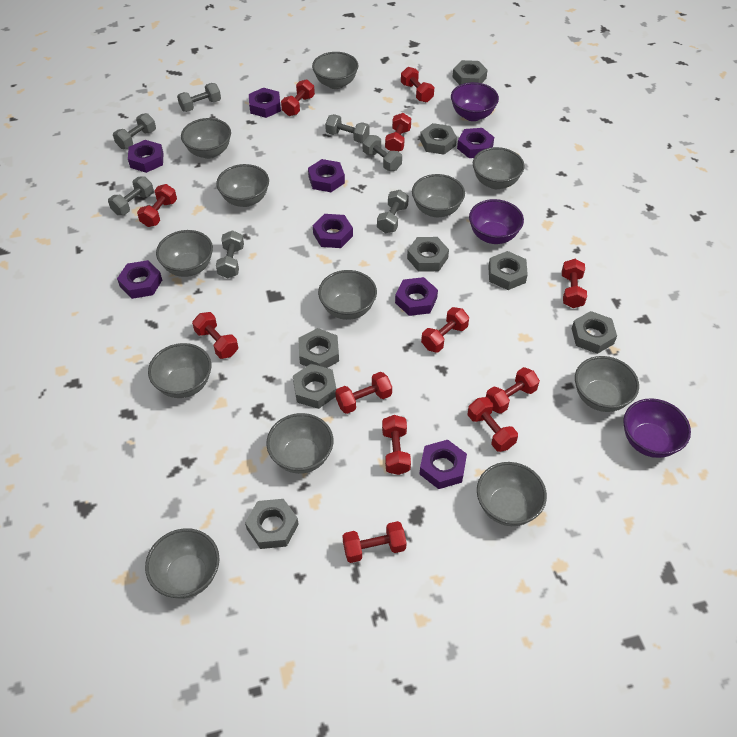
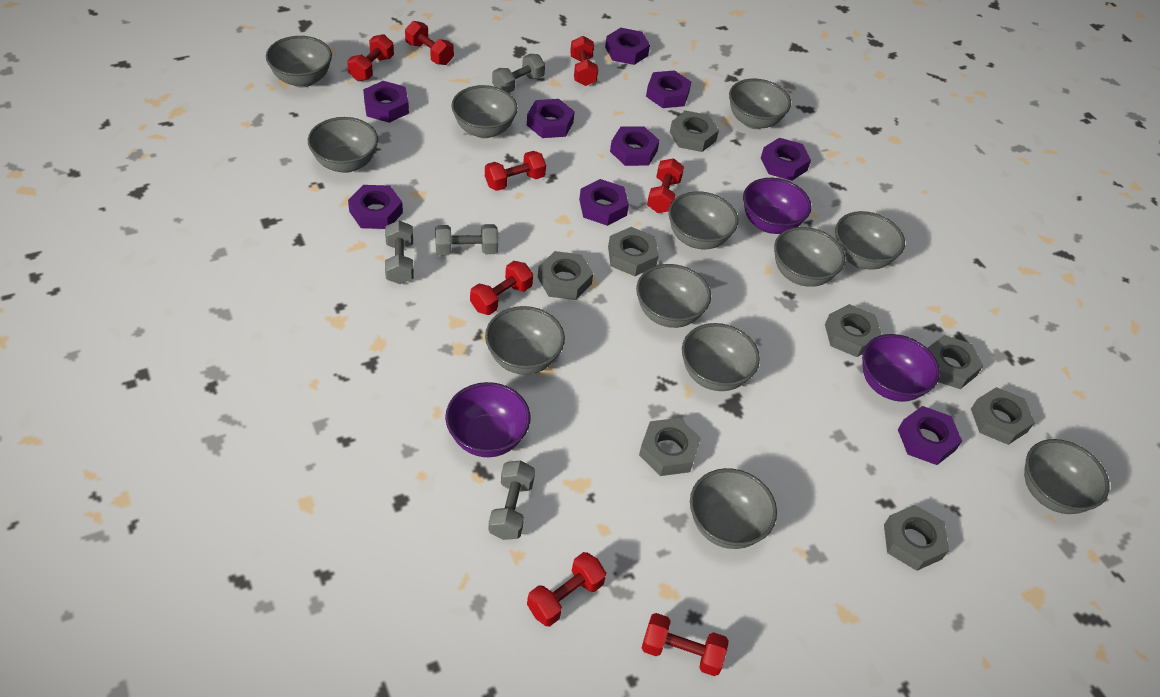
grey dumbbell: 7 -> 4
purple nut: 8 -> 9
red dumbbell: 12 -> 8

